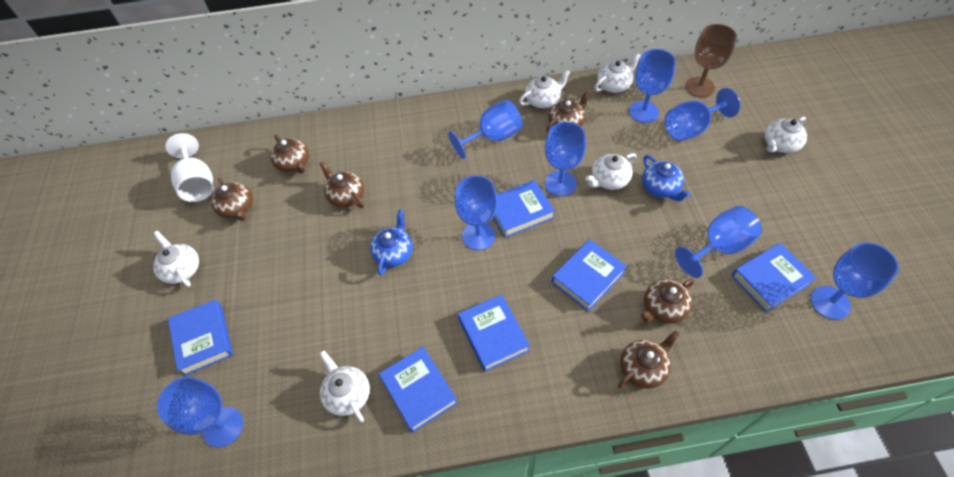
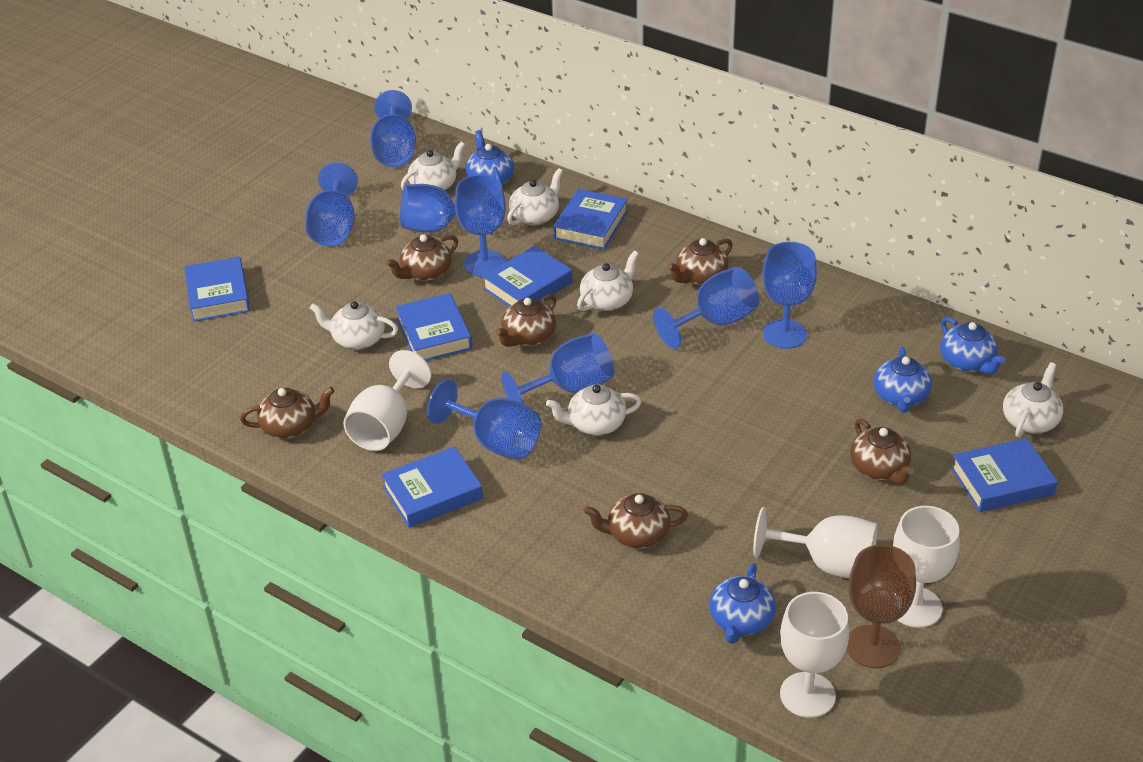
blue teapot: 2 -> 4
white goblet: 1 -> 4

